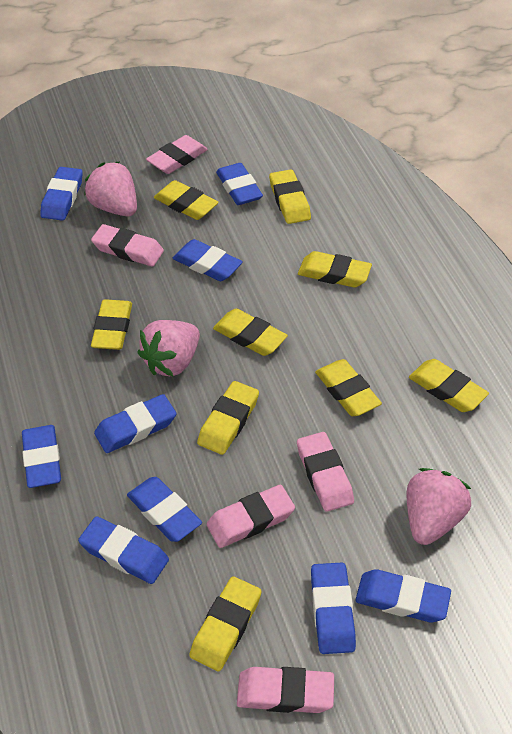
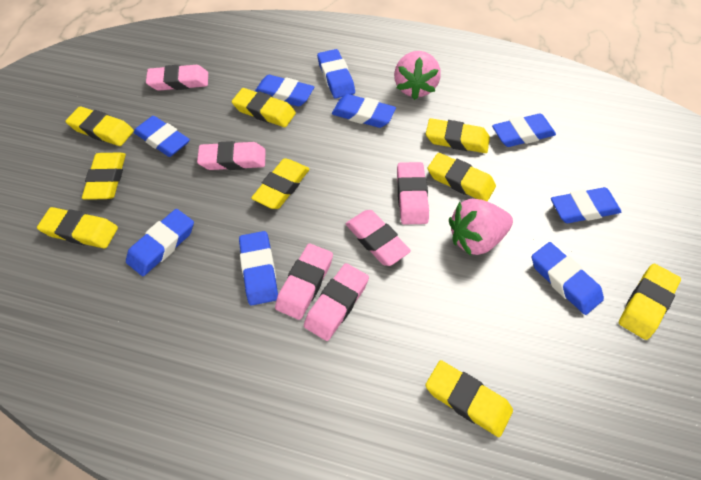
pink eraser: 5 -> 6
pink strawberry: 3 -> 2

